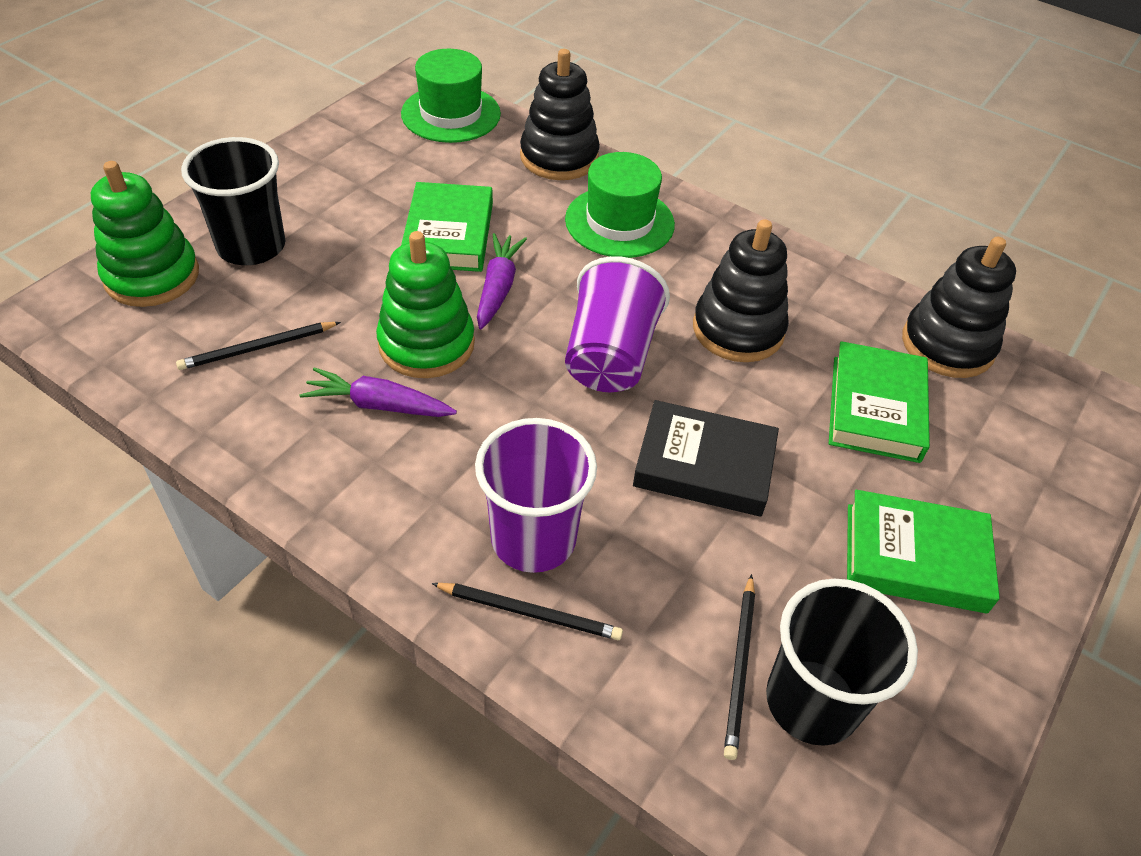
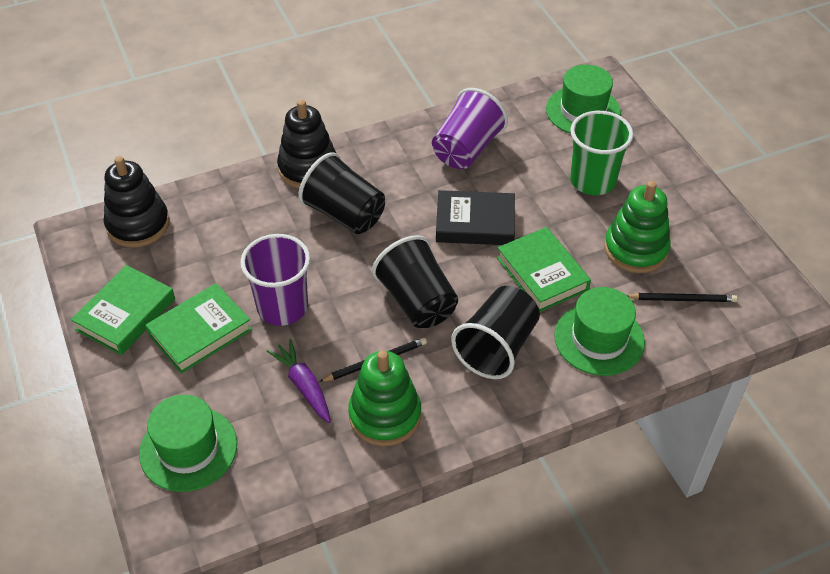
black cup: 2 -> 3
black pencil: 3 -> 2
black stacking toy: 3 -> 2
green cup: 0 -> 1
green hat: 2 -> 3
purple carrot: 2 -> 1

